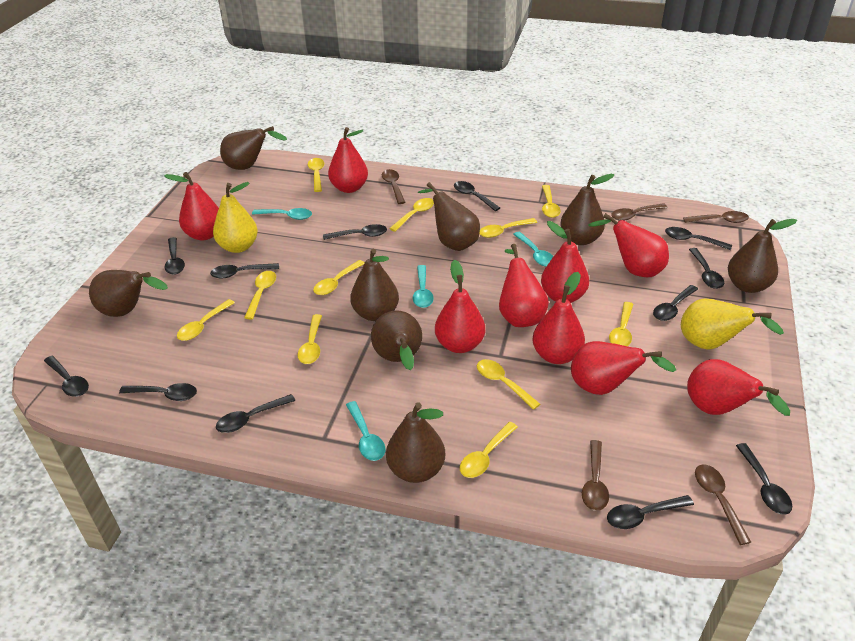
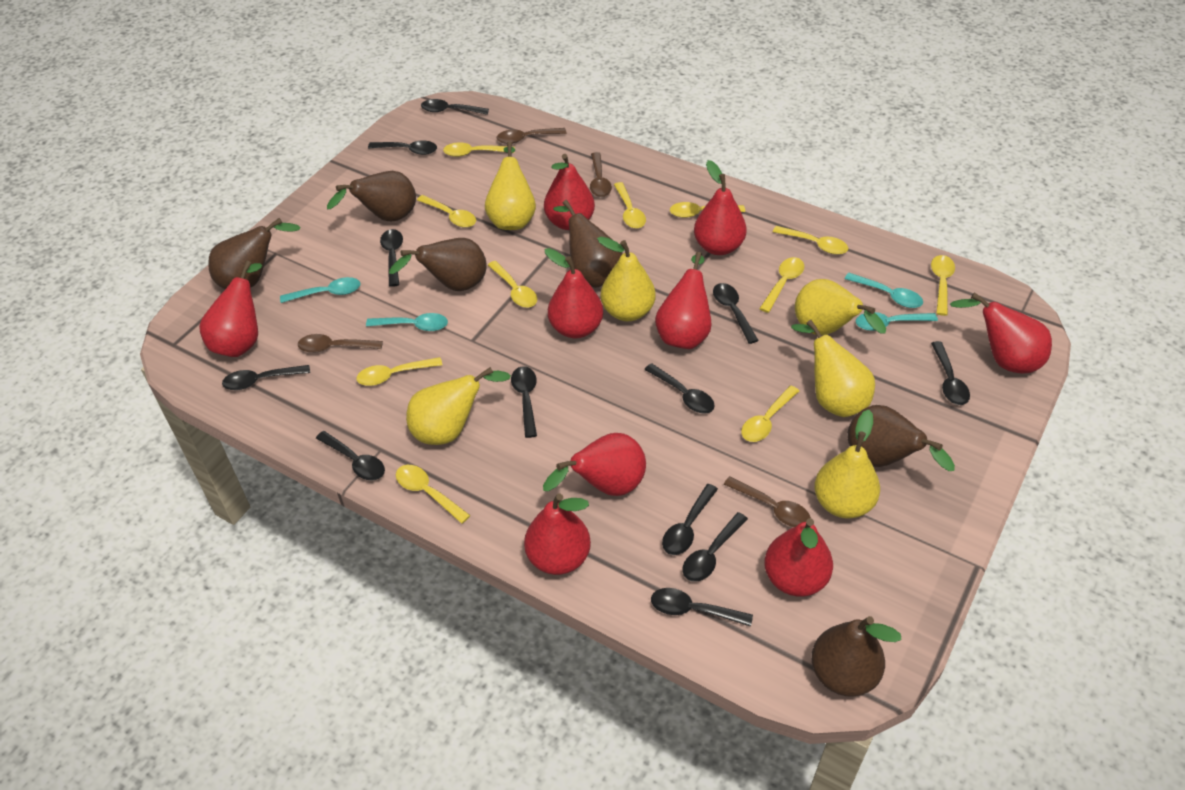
brown pear: 8 -> 6
brown spoon: 5 -> 4
yellow pear: 2 -> 6

